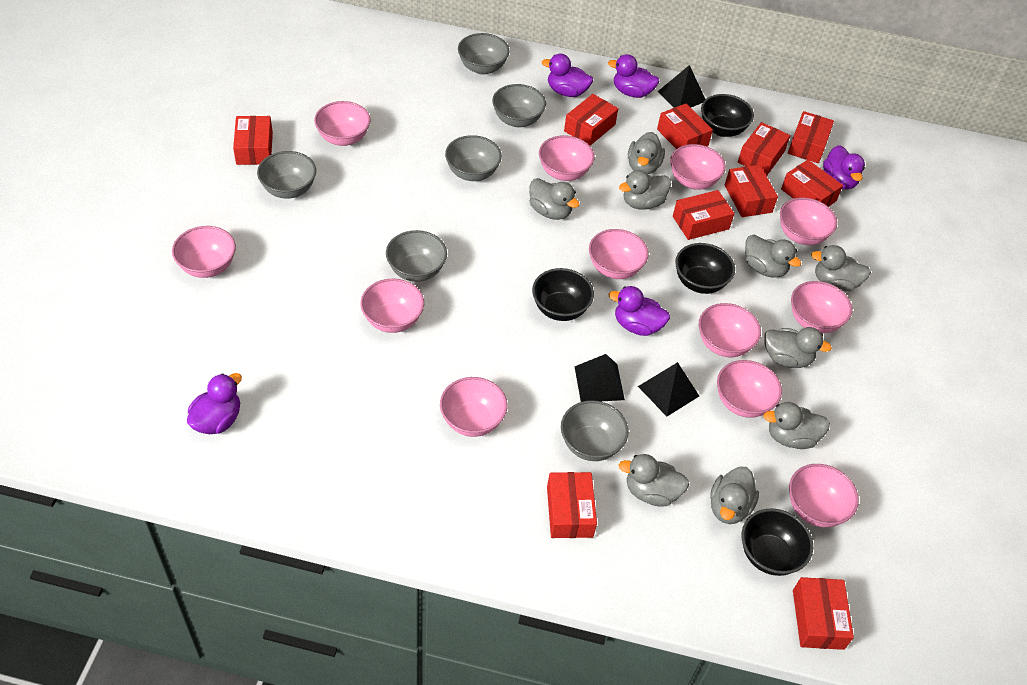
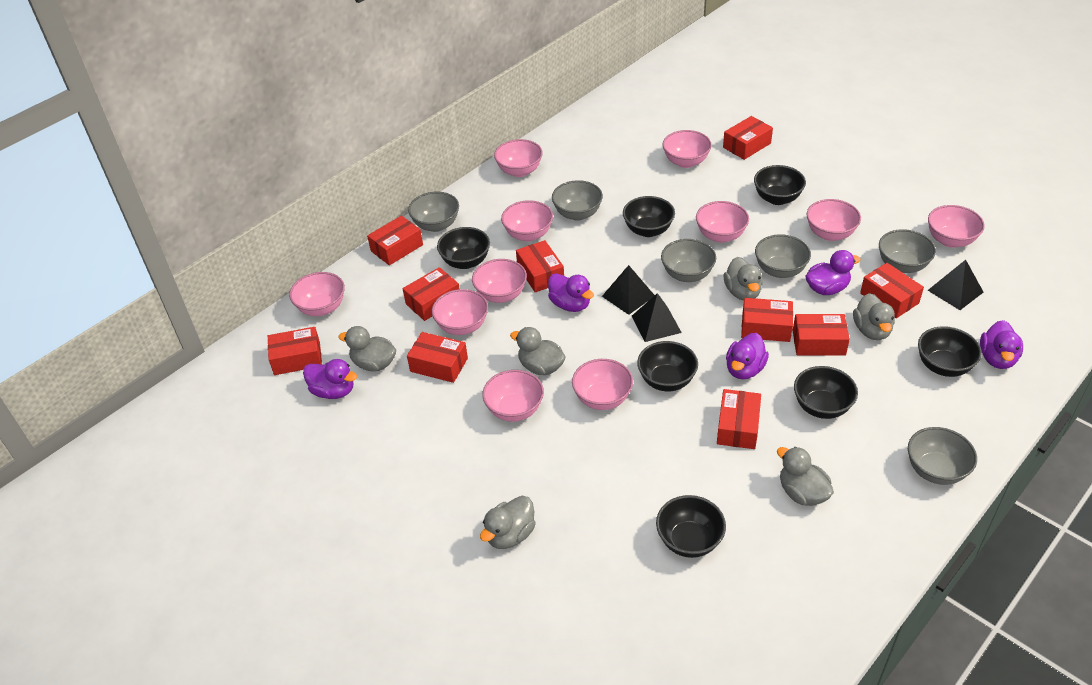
black bowl: 4 -> 7
grey duck: 9 -> 6
pink bowl: 12 -> 11

